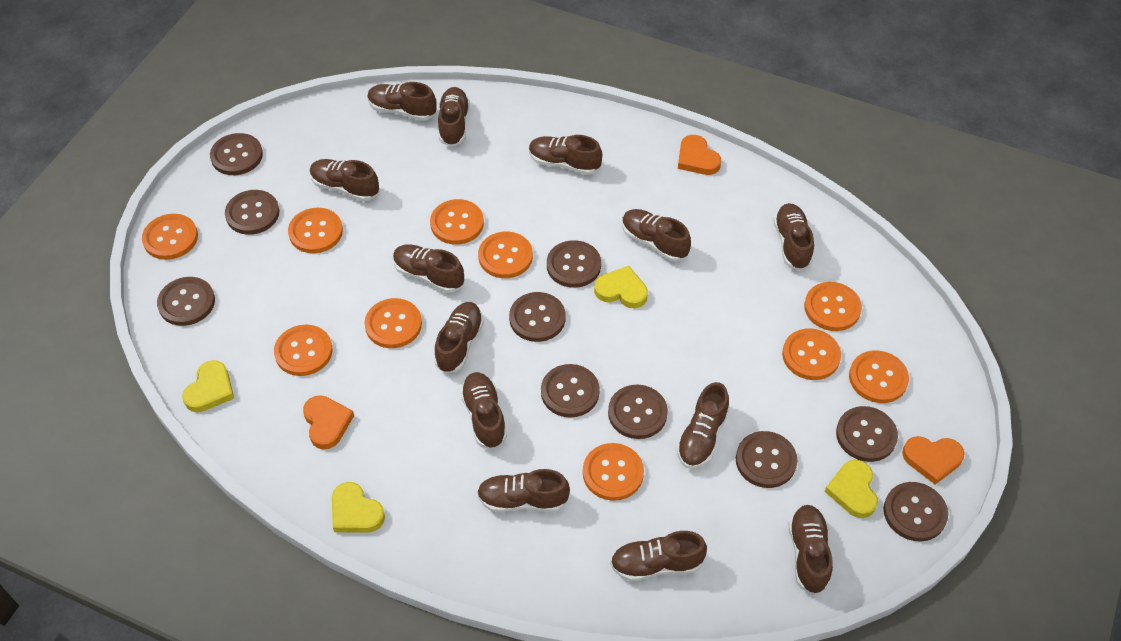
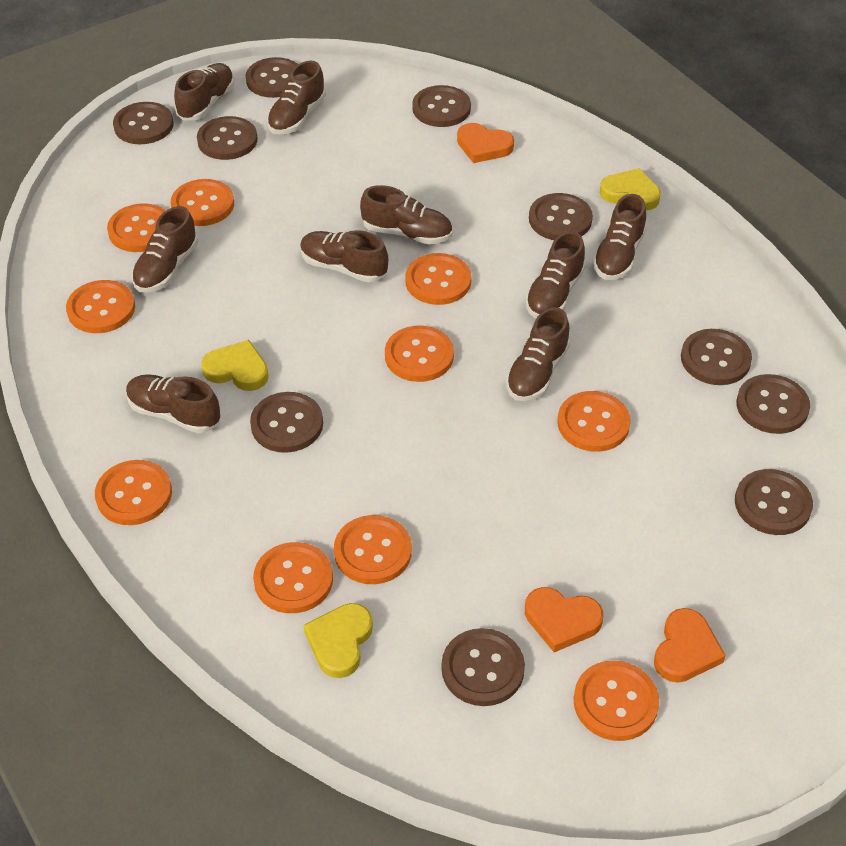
brown shoe: 13 -> 9
yellow heart: 4 -> 3

